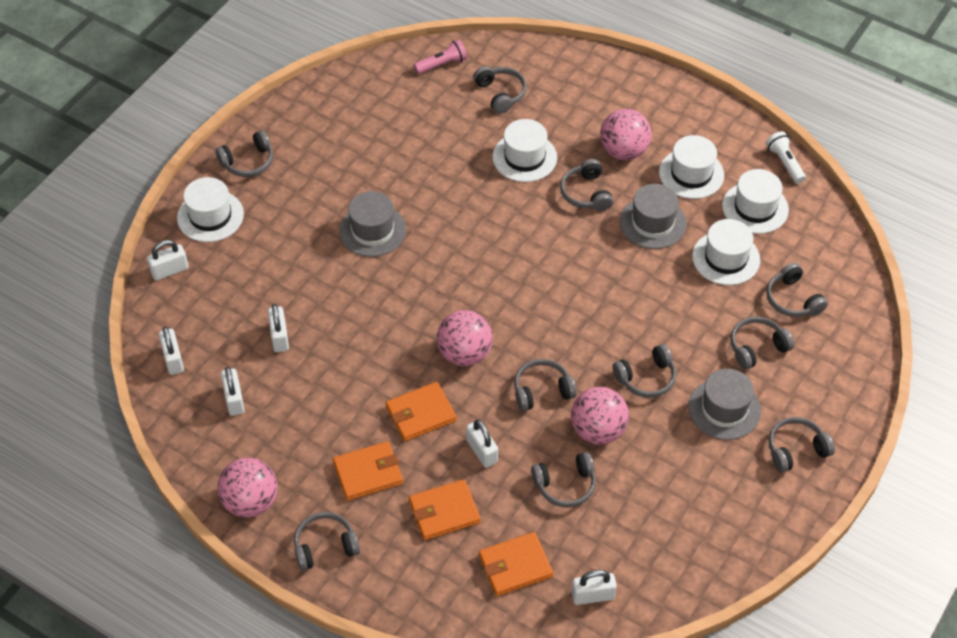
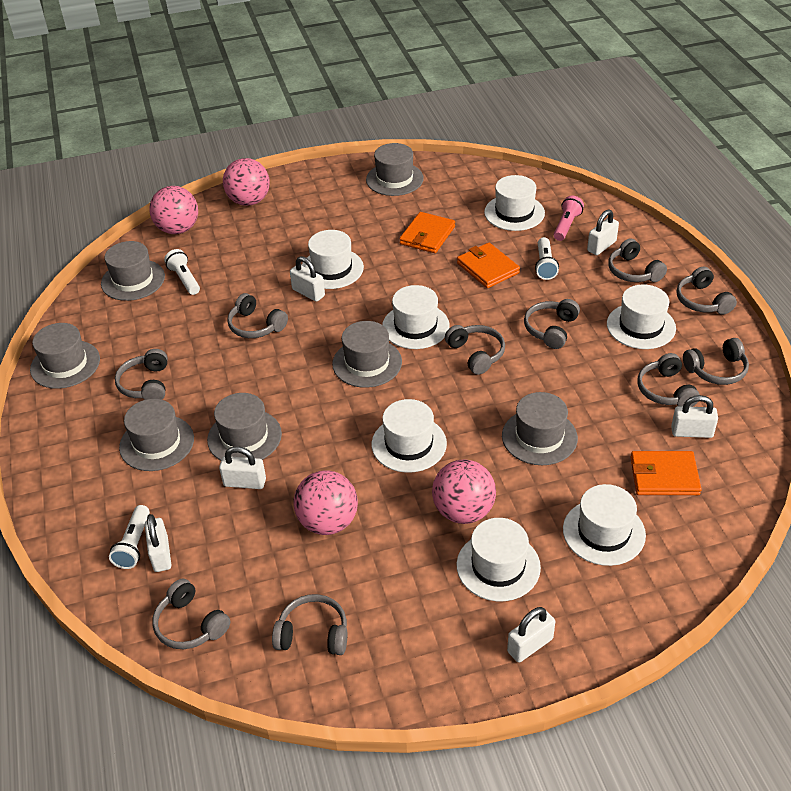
grey hat: 3 -> 7
orange wallet: 4 -> 3
white flashlight: 1 -> 3
white hat: 5 -> 7

